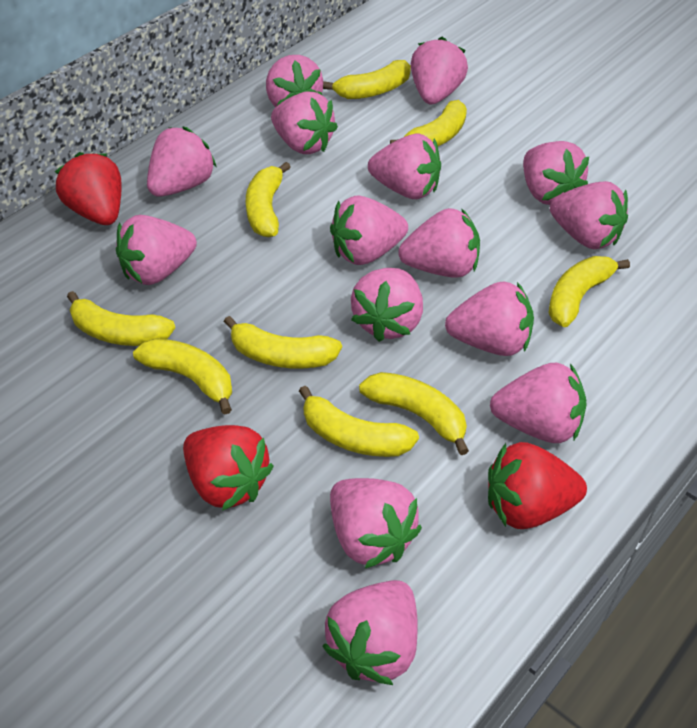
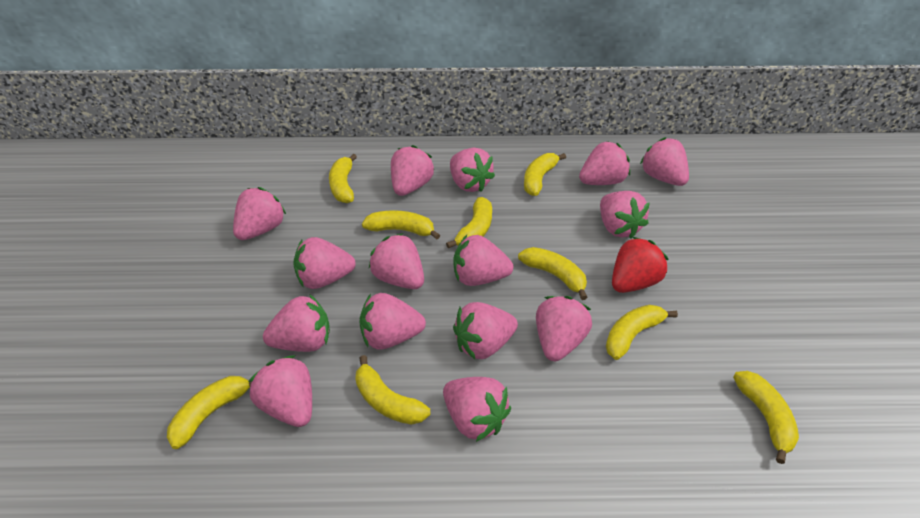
red strawberry: 3 -> 1

